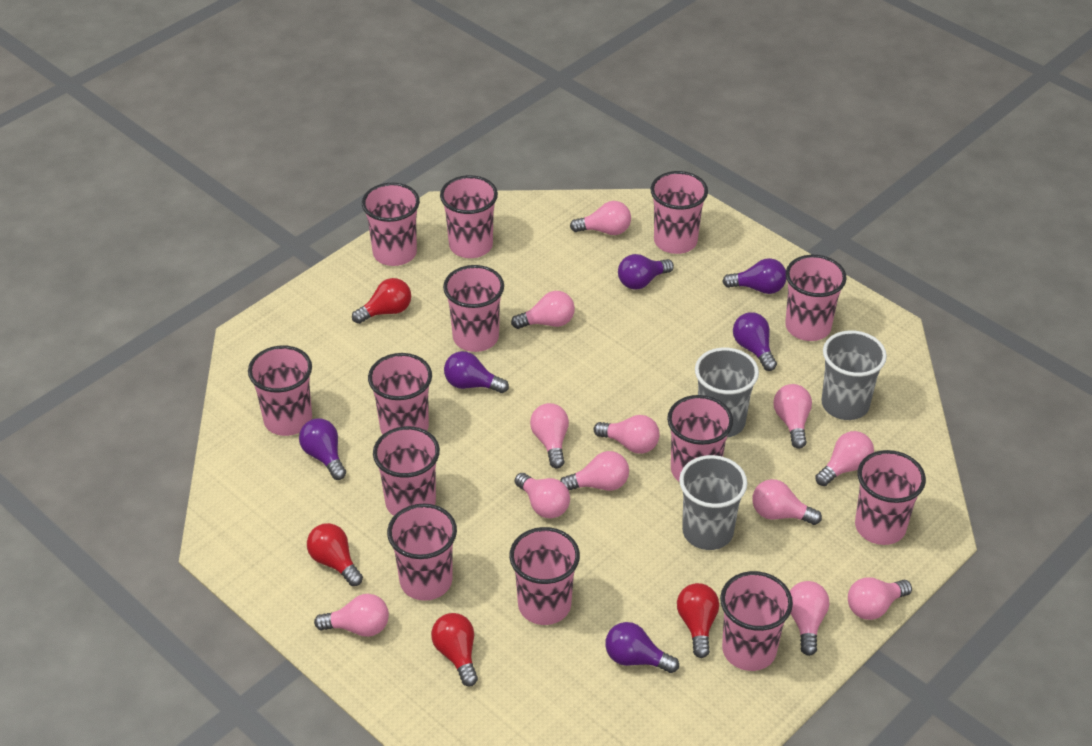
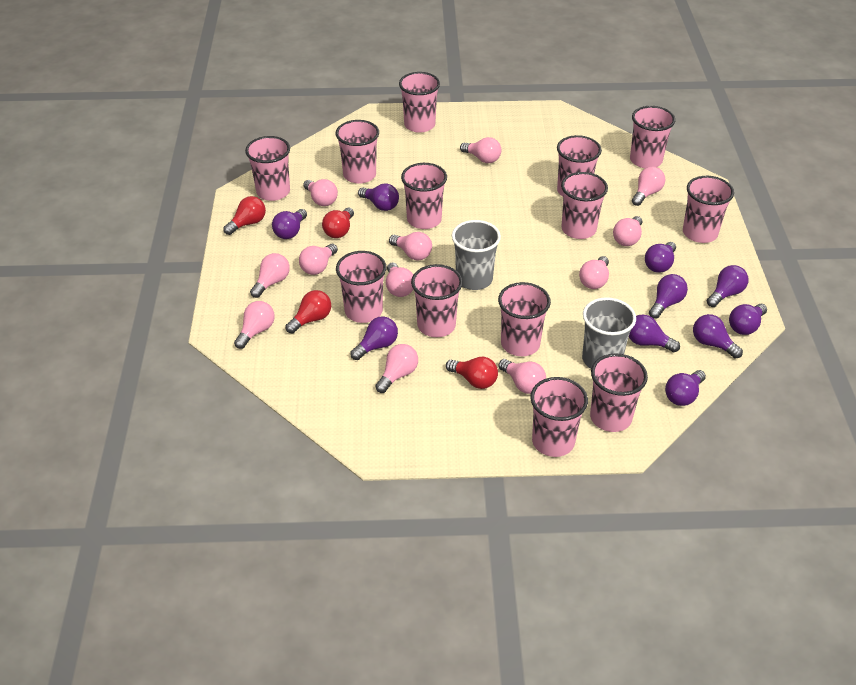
grey cup: 3 -> 2
purple light bulb: 6 -> 10

